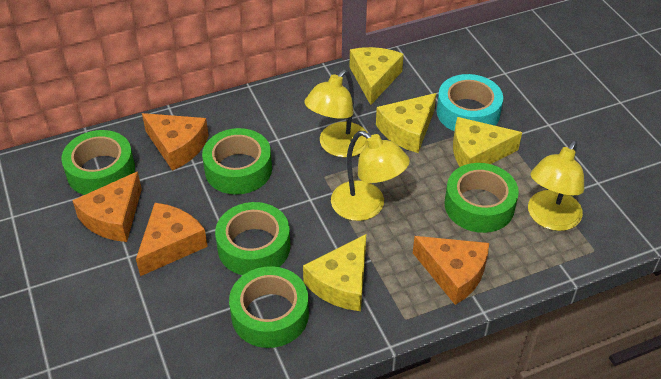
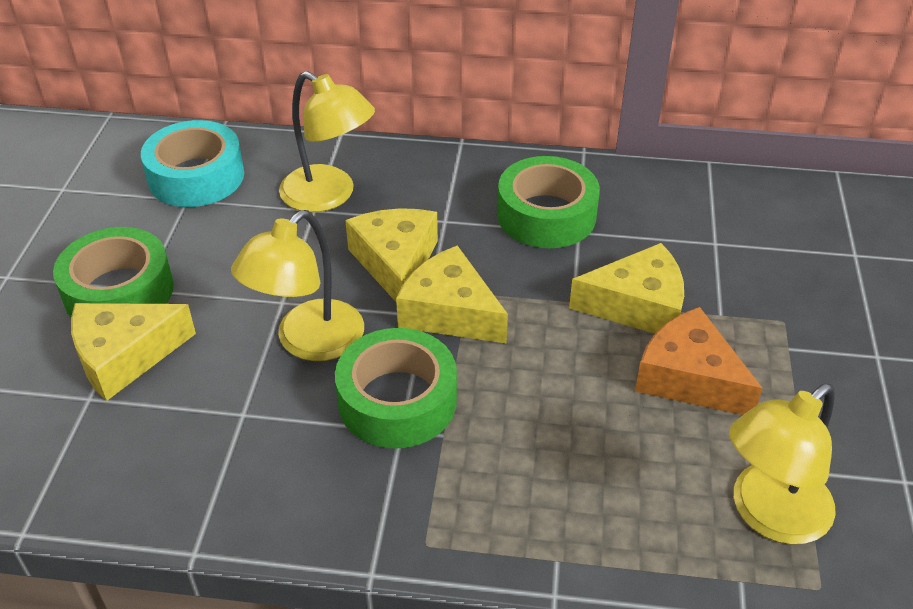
green tape: 5 -> 3
orange cheese: 4 -> 1

